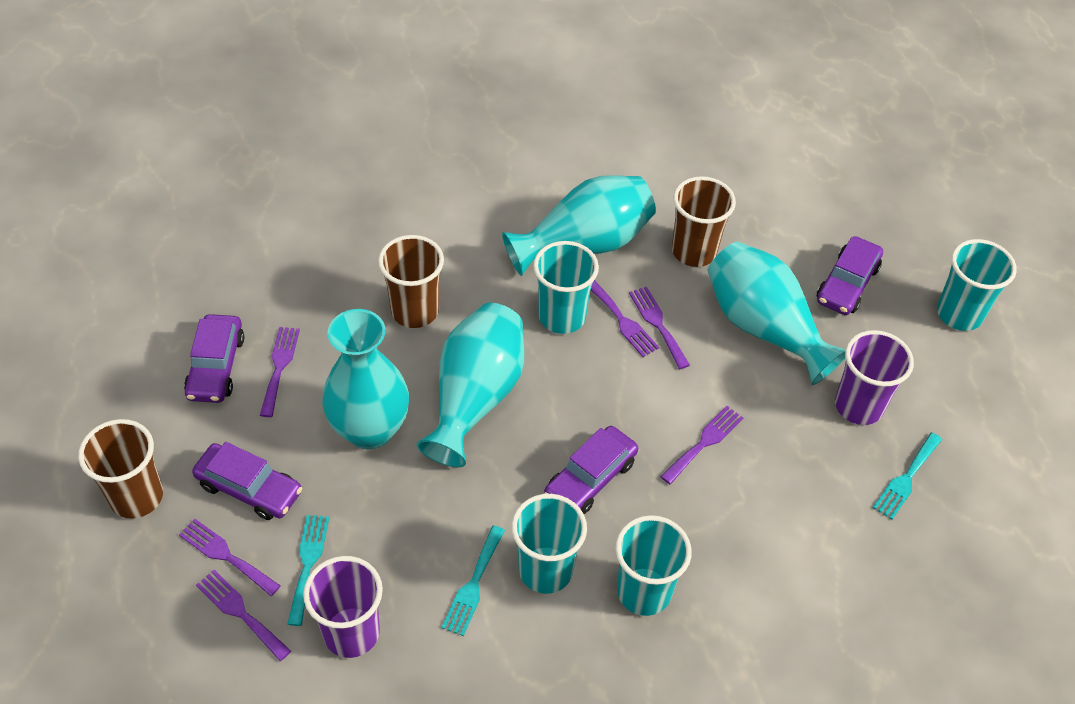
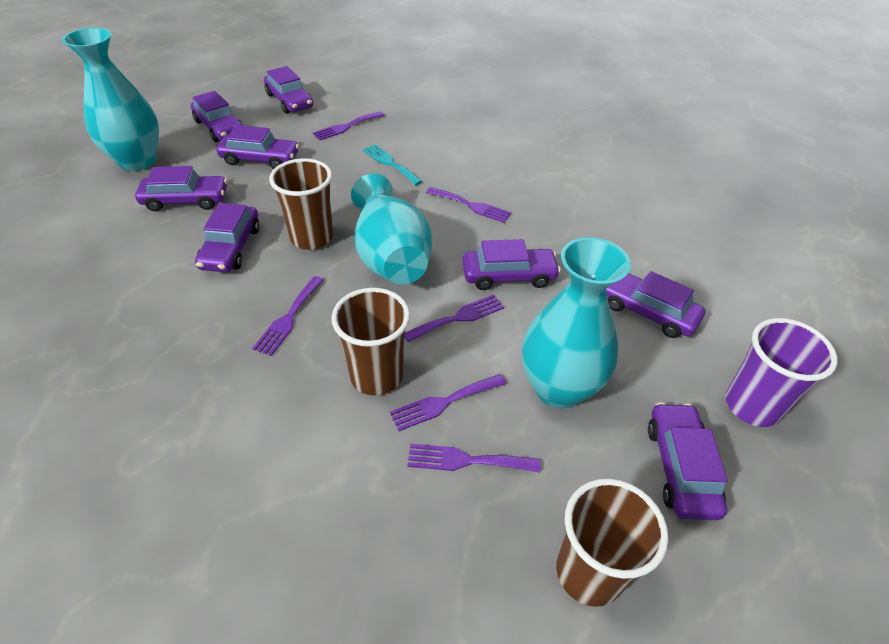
purple car: 4 -> 8
purple cup: 2 -> 1
turquoise cup: 4 -> 0
turquoise fork: 3 -> 1
turquoise vase: 4 -> 3

